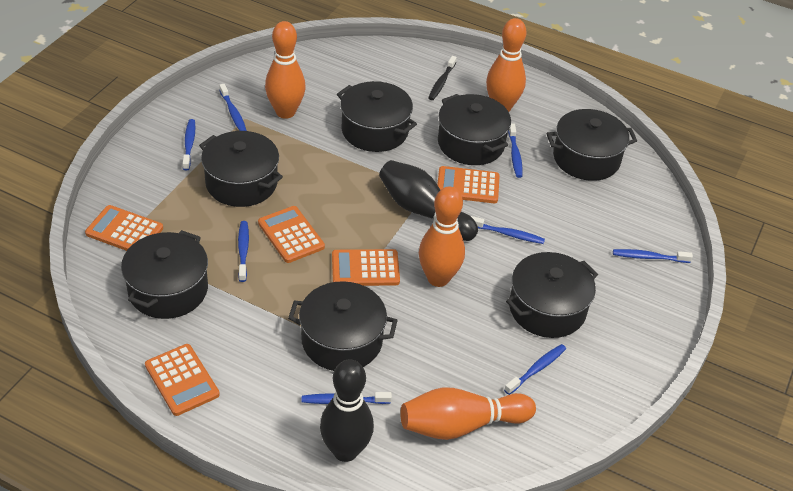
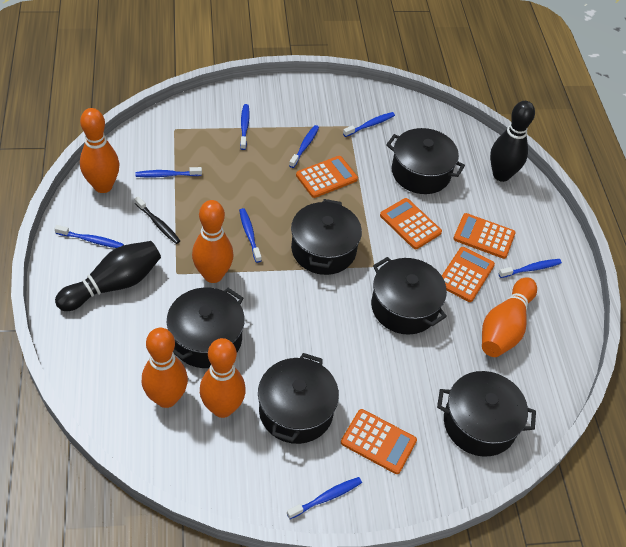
black pot: 7 -> 6
orange bowling pin: 4 -> 5

